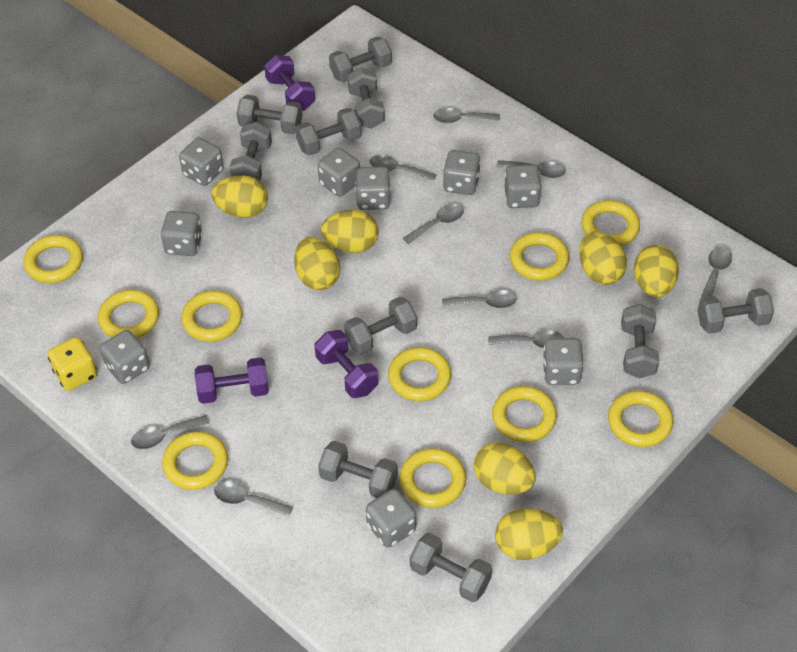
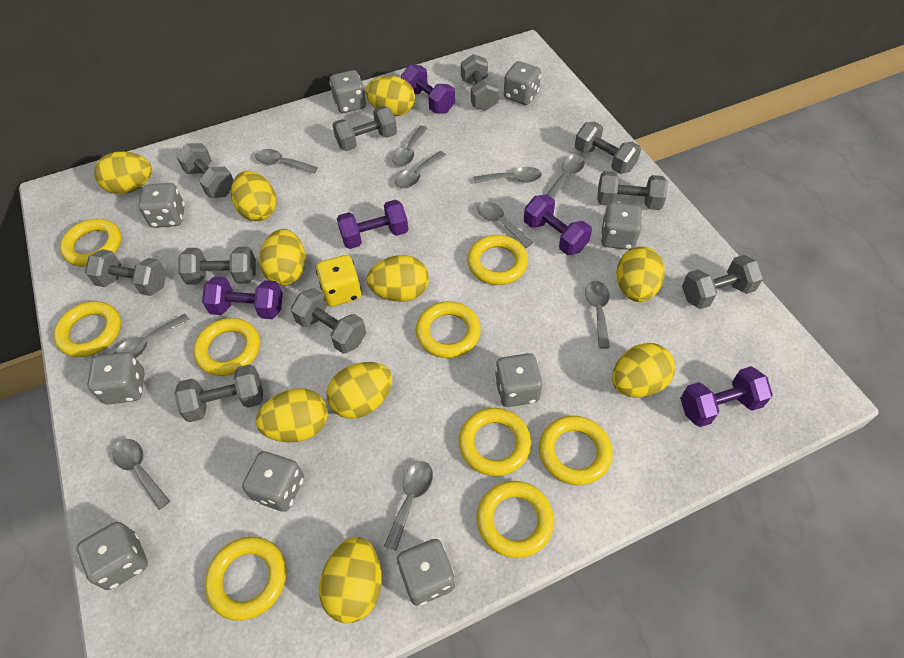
grey spoon: 9 -> 10
purple dumbbell: 3 -> 5
yellow egg: 7 -> 10
yellow ring: 10 -> 9

